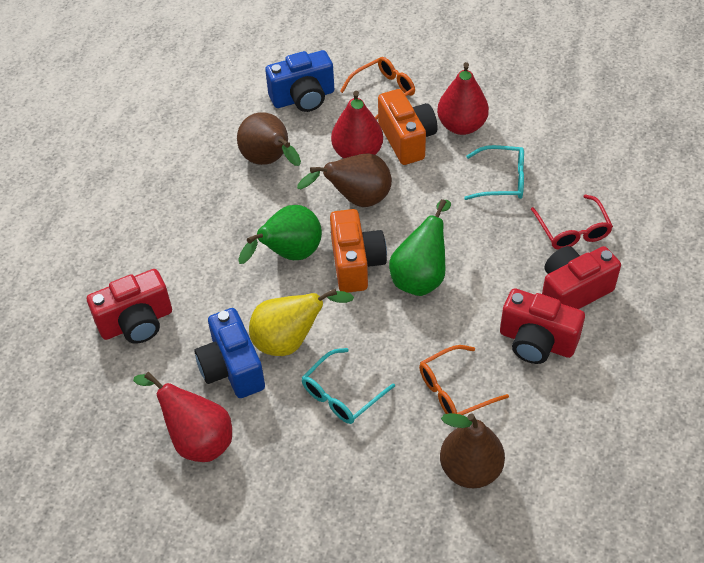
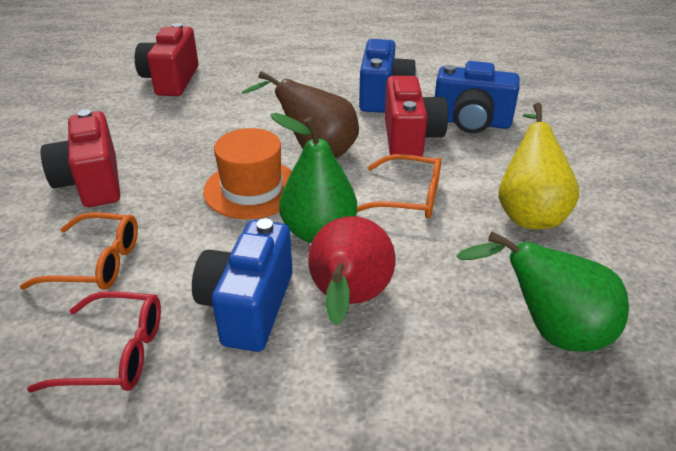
blue camera: 2 -> 3
brown pear: 3 -> 1
orange camera: 2 -> 0
orange hat: 0 -> 1
red pear: 3 -> 1
turquoise glasses: 2 -> 0

